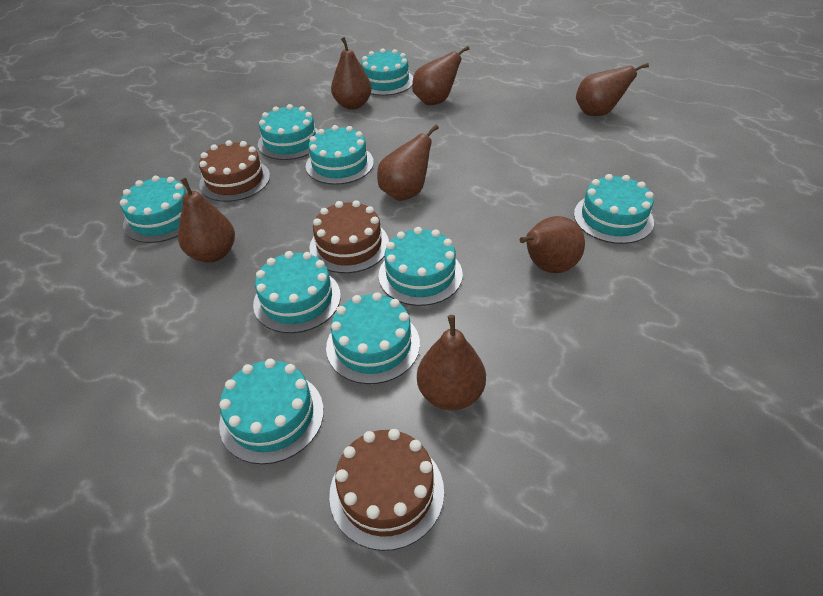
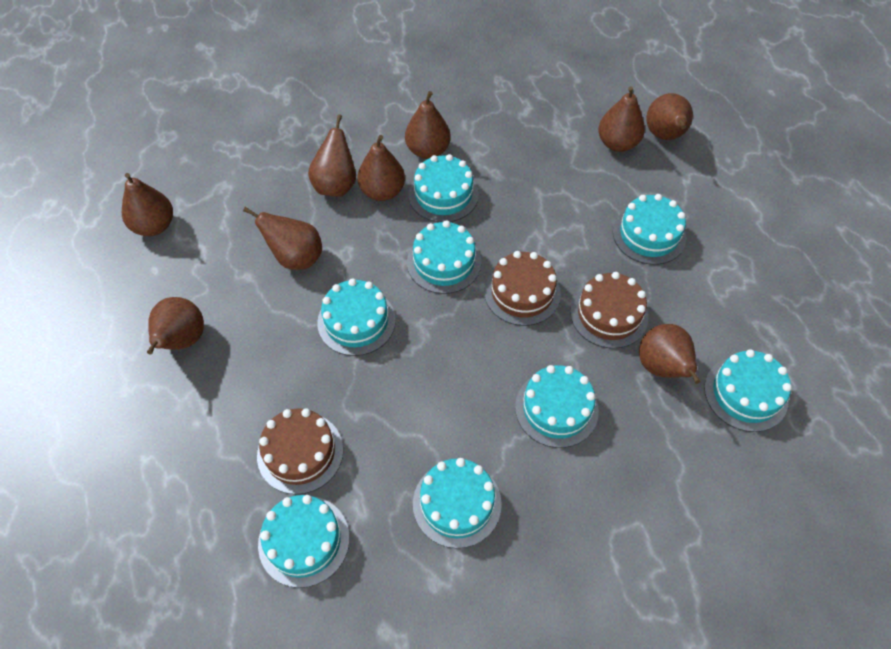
brown pear: 7 -> 9
turquoise cake: 9 -> 8

